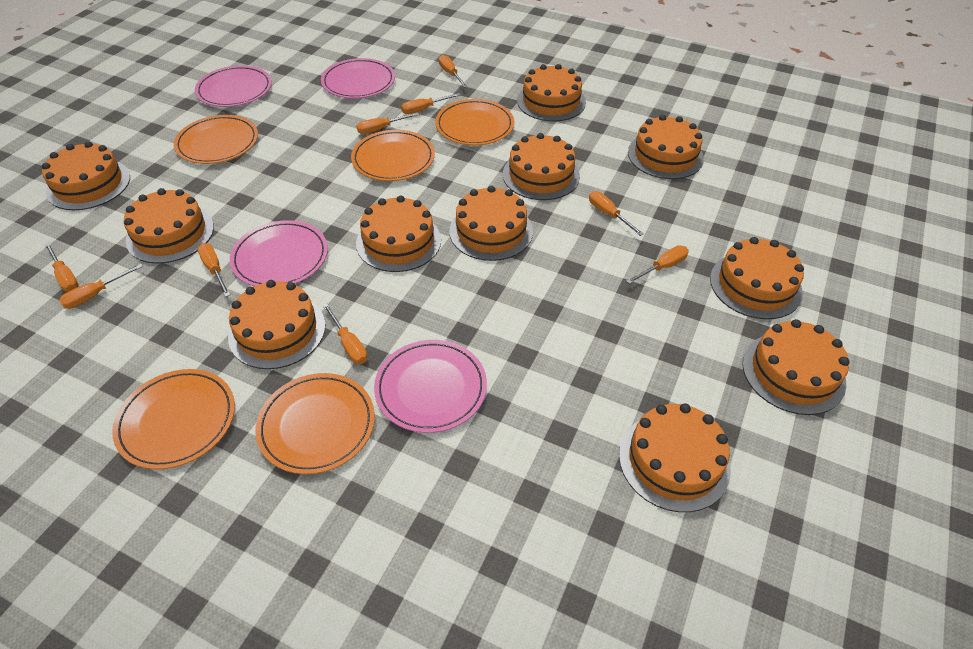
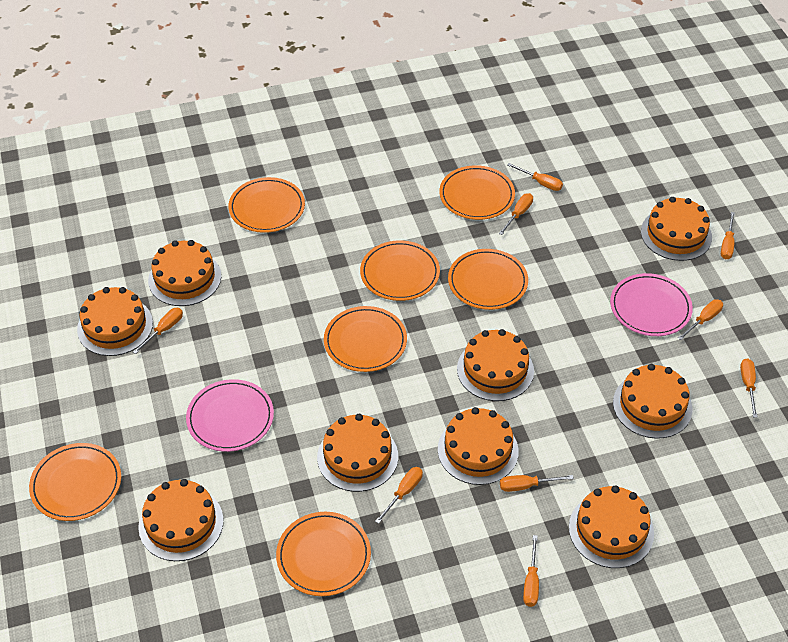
orange cake: 11 -> 9
orange plate: 5 -> 7
pink plate: 4 -> 2

